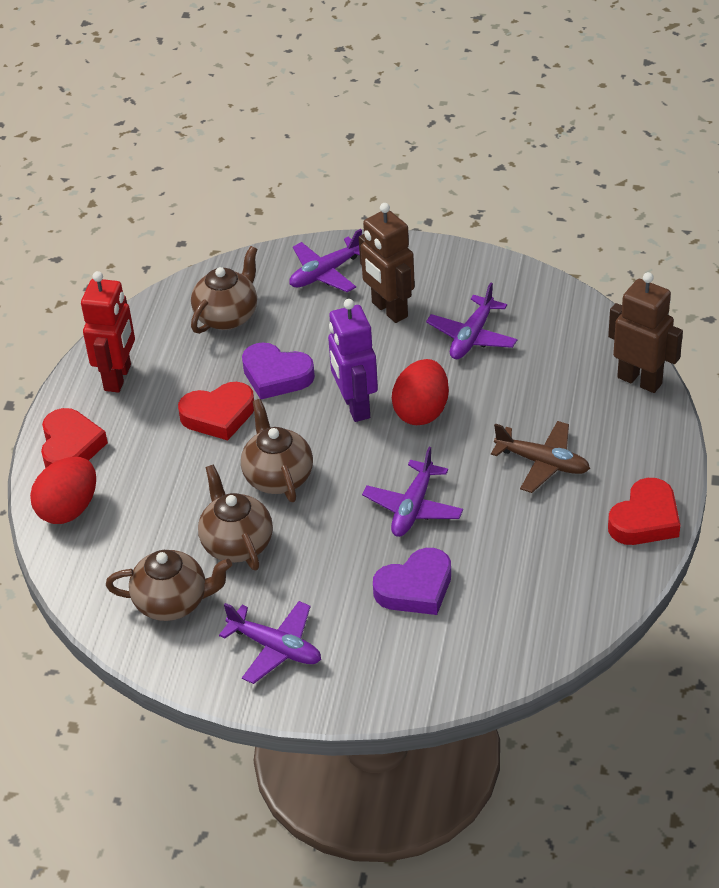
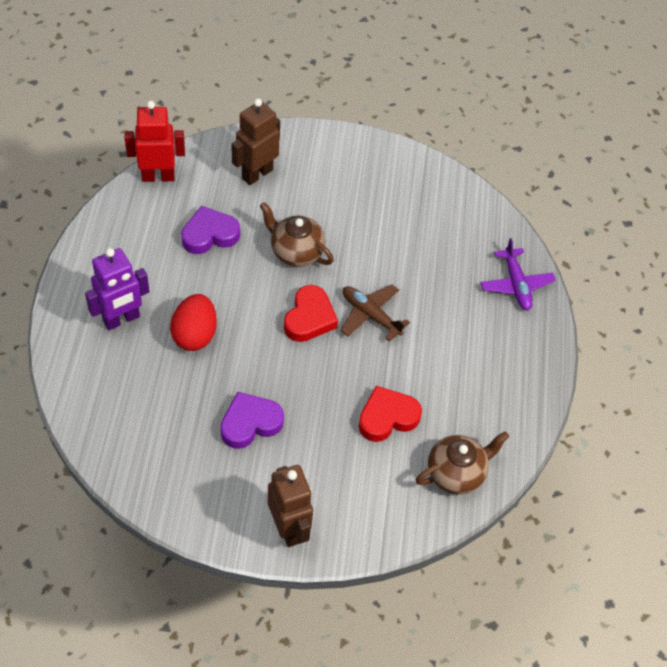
brown teapot: 4 -> 2
purple plane: 4 -> 1
red egg: 2 -> 1
red heart: 3 -> 2

